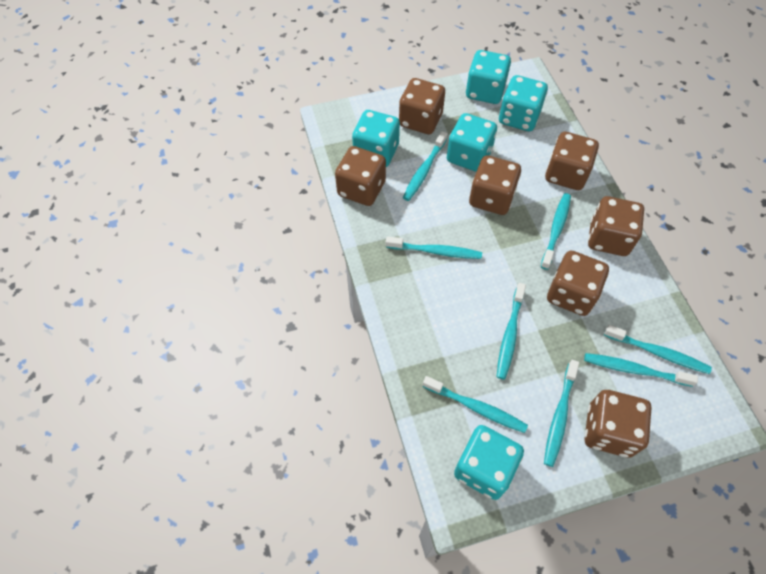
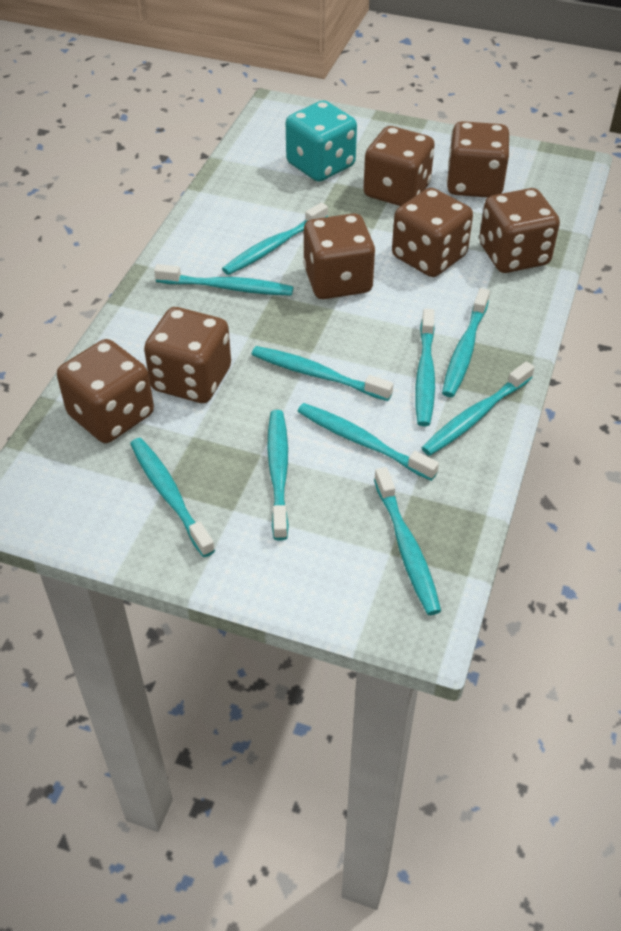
turquoise dice: 5 -> 1
turquoise toothbrush: 8 -> 10

